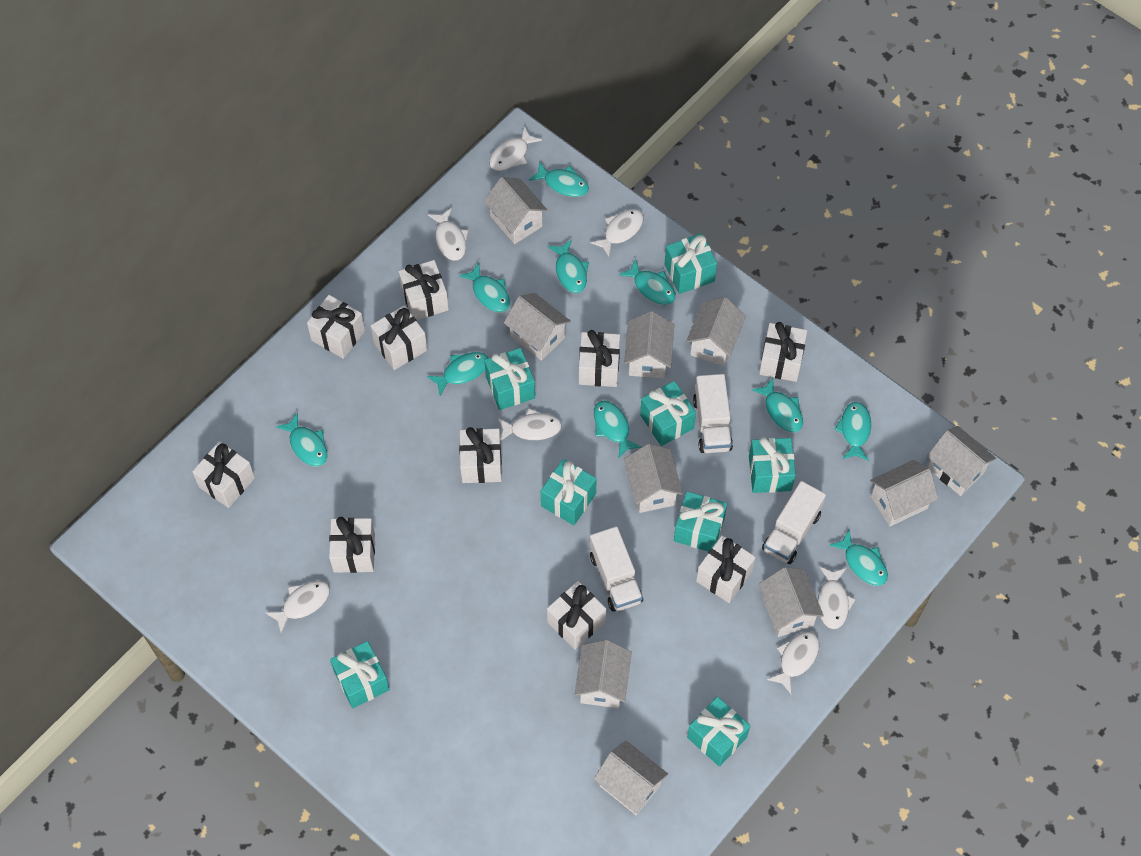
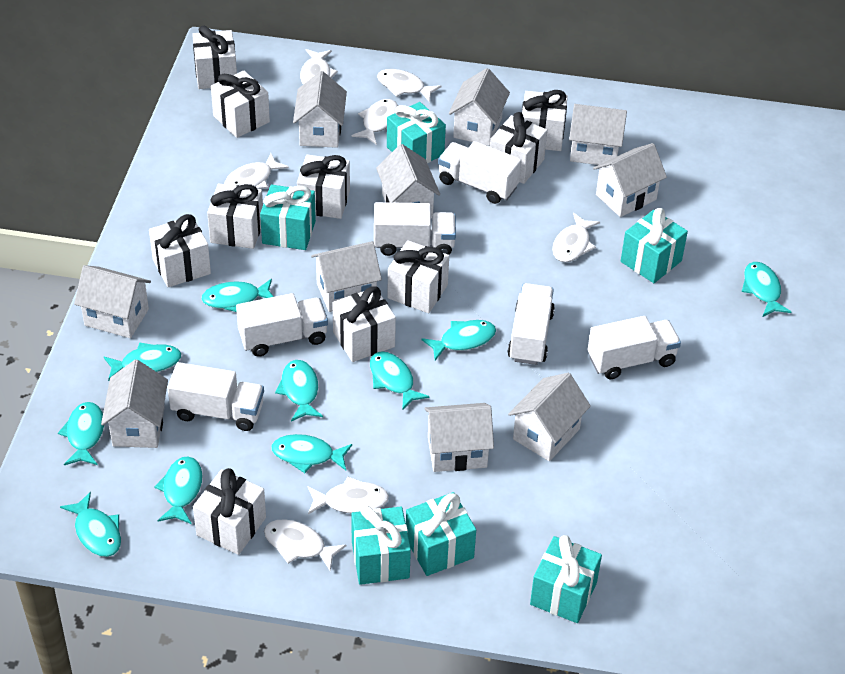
turquoise gift: 8 -> 6
white truck: 3 -> 6

